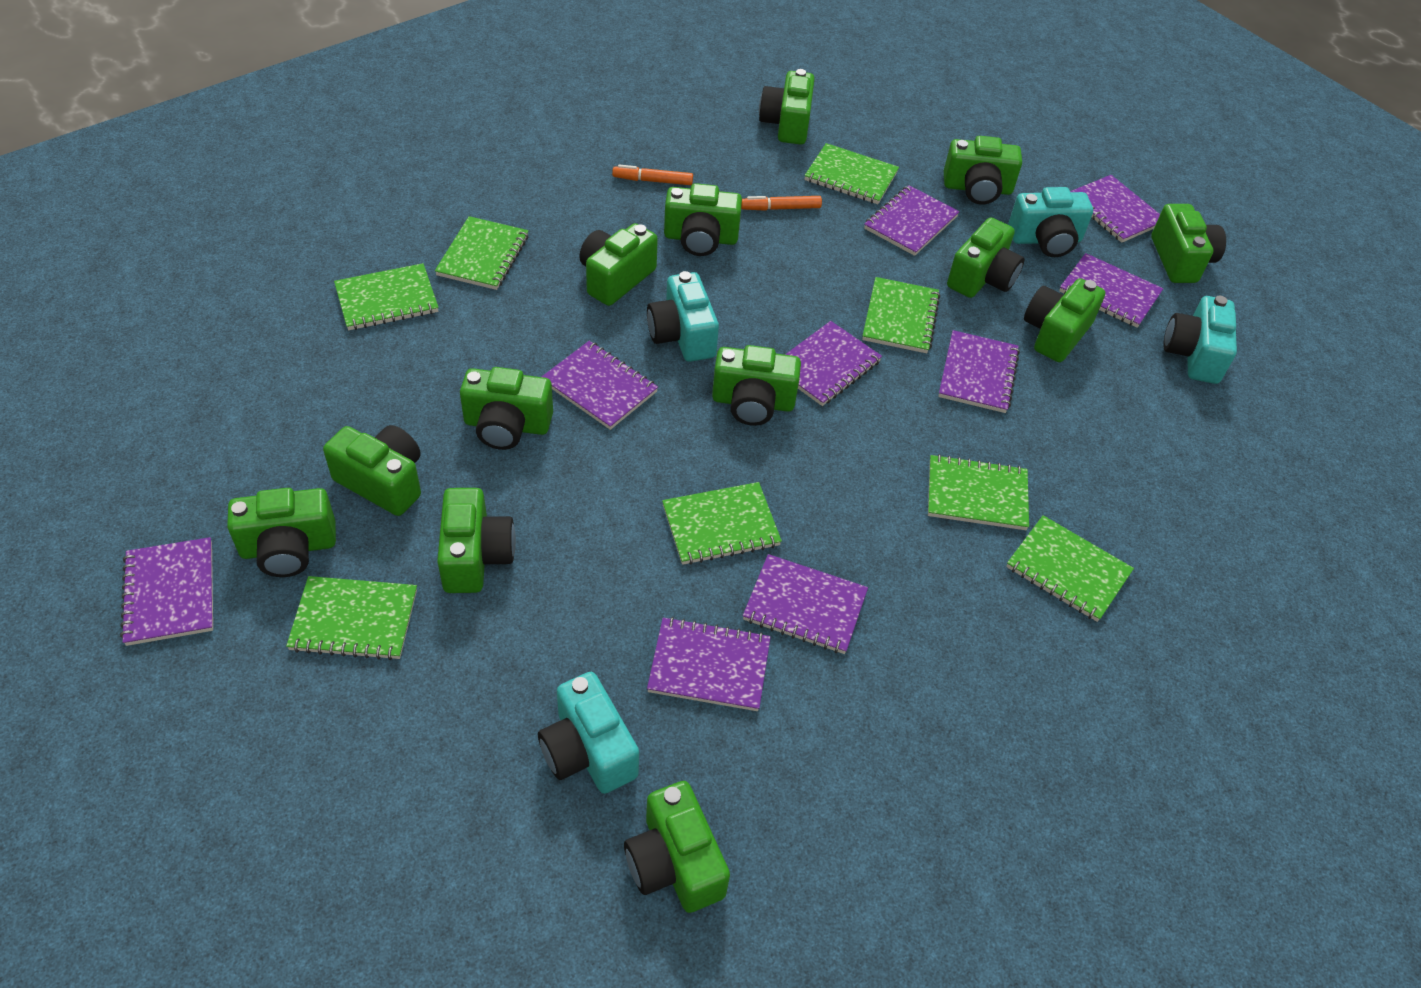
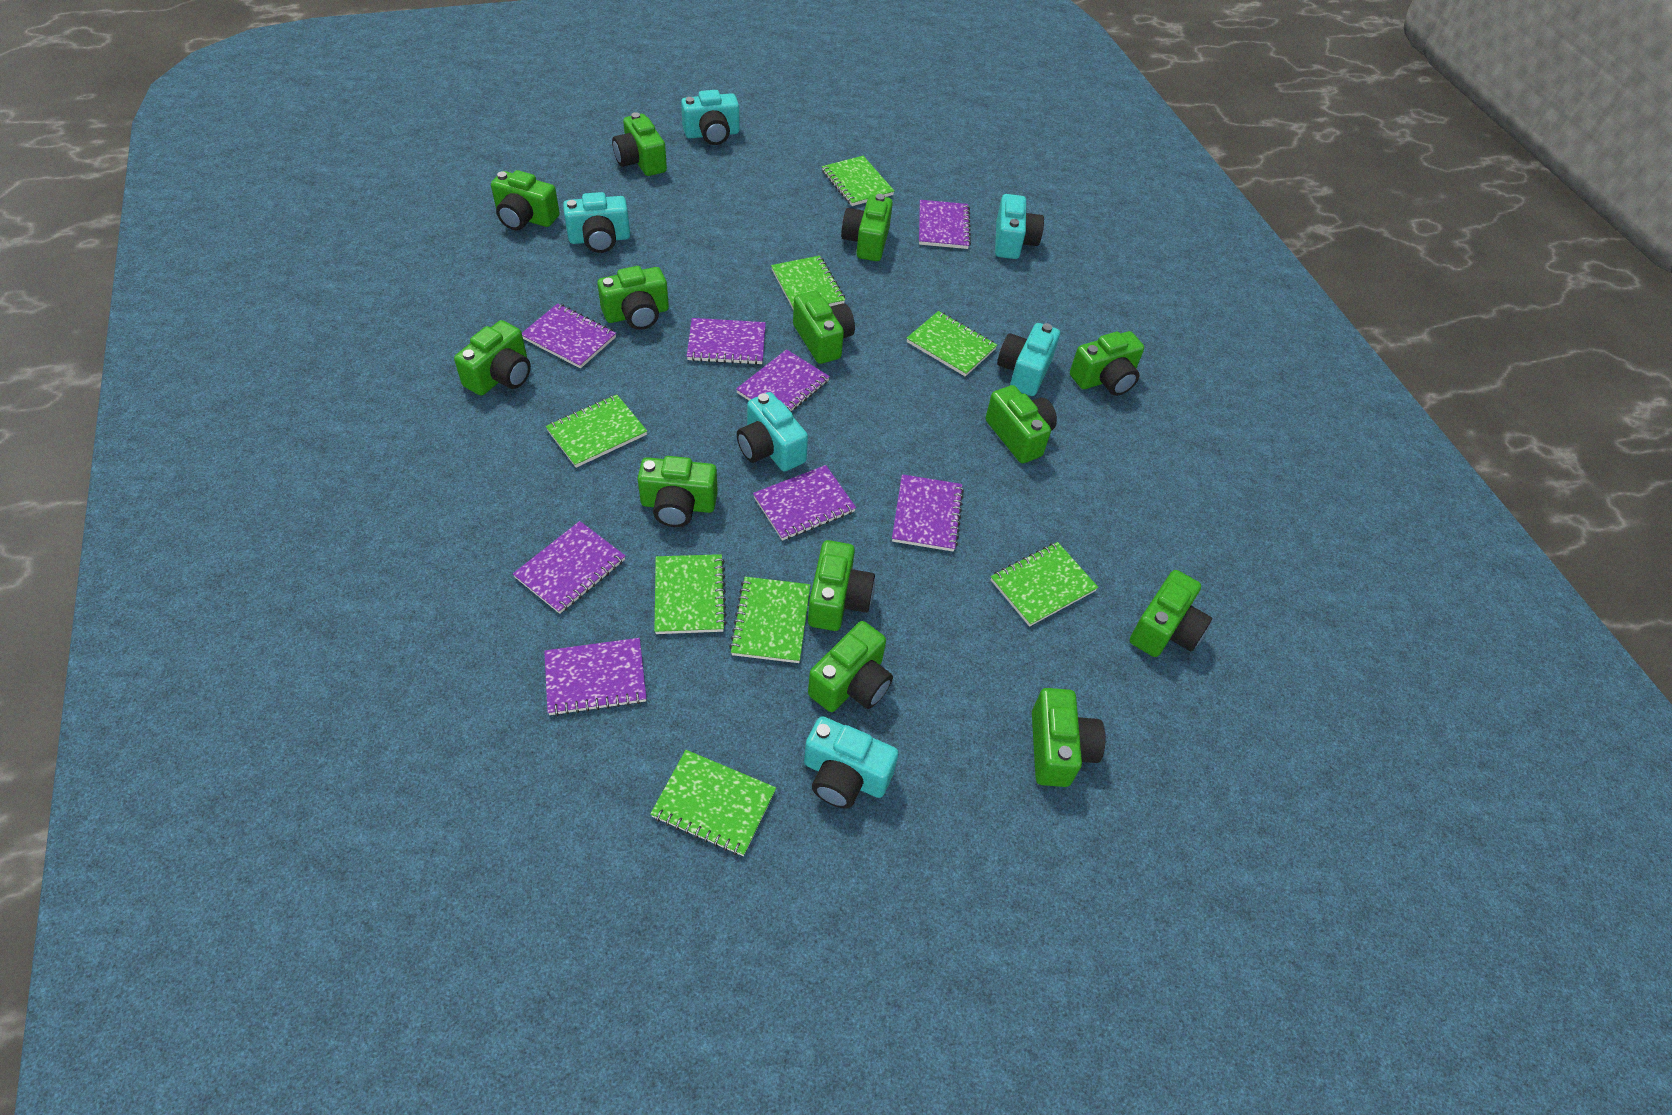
orange marker: 2 -> 0
purple notebook: 9 -> 8
turquoise camera: 4 -> 6

